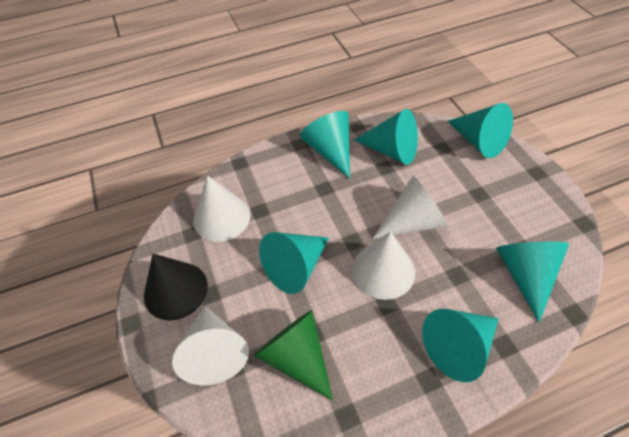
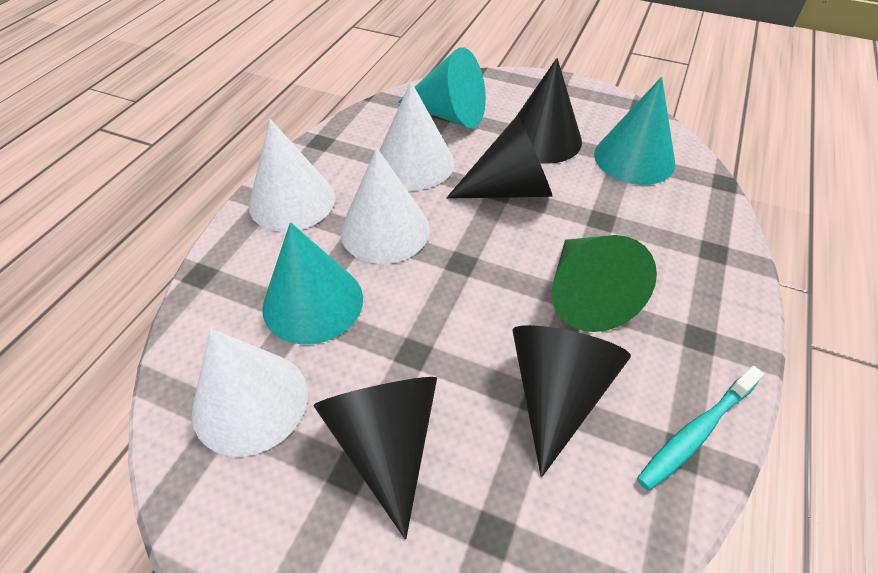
black cone: 1 -> 4
turquoise cone: 6 -> 3
turquoise toothbrush: 0 -> 1

